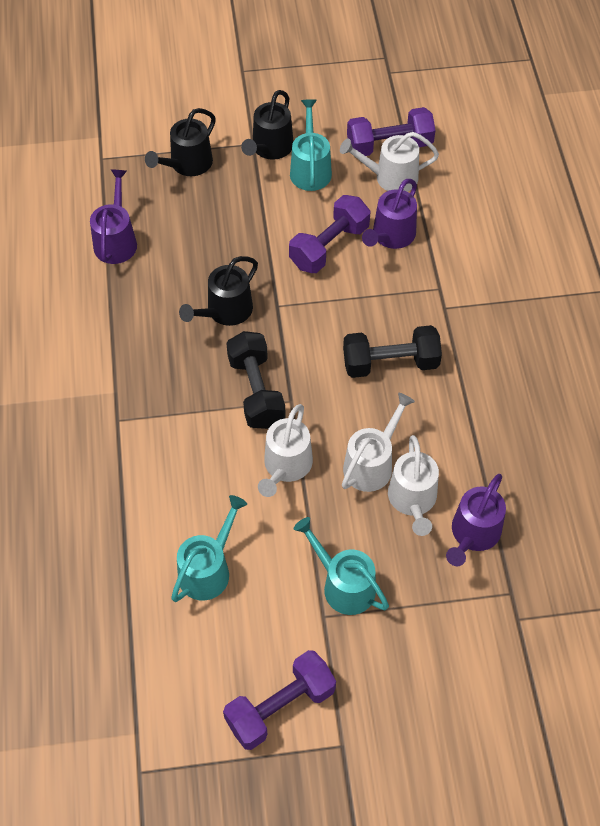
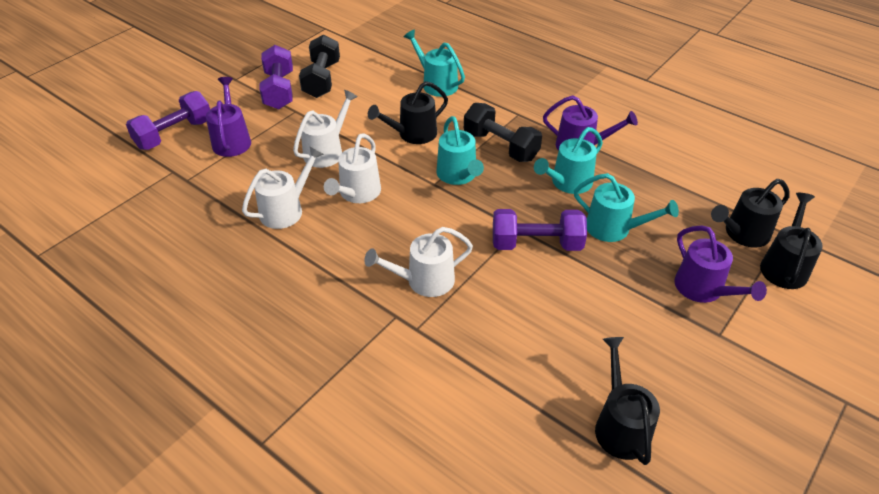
black watering can: 3 -> 4
turquoise watering can: 3 -> 4

